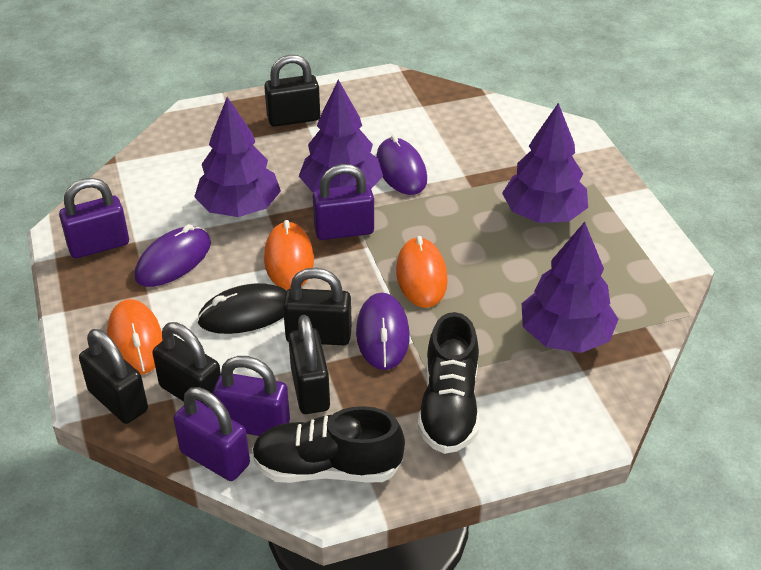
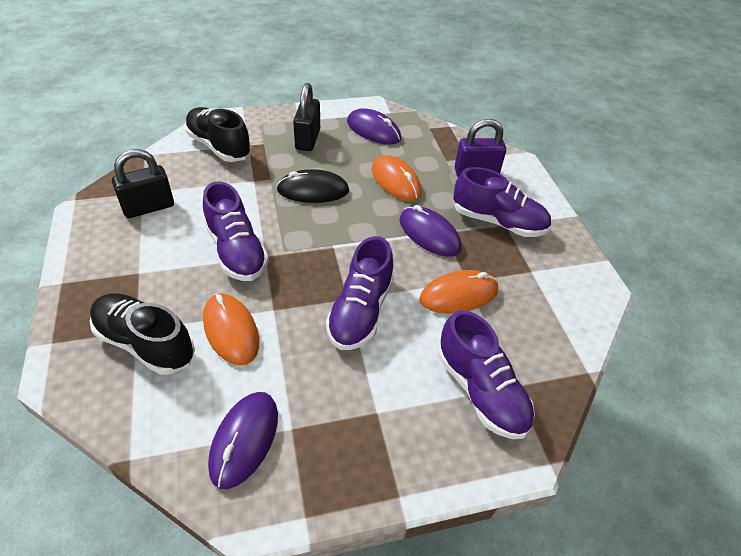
black padlock: 5 -> 2
purple padlock: 4 -> 1
purple shoe: 0 -> 4
purple tree: 4 -> 0

